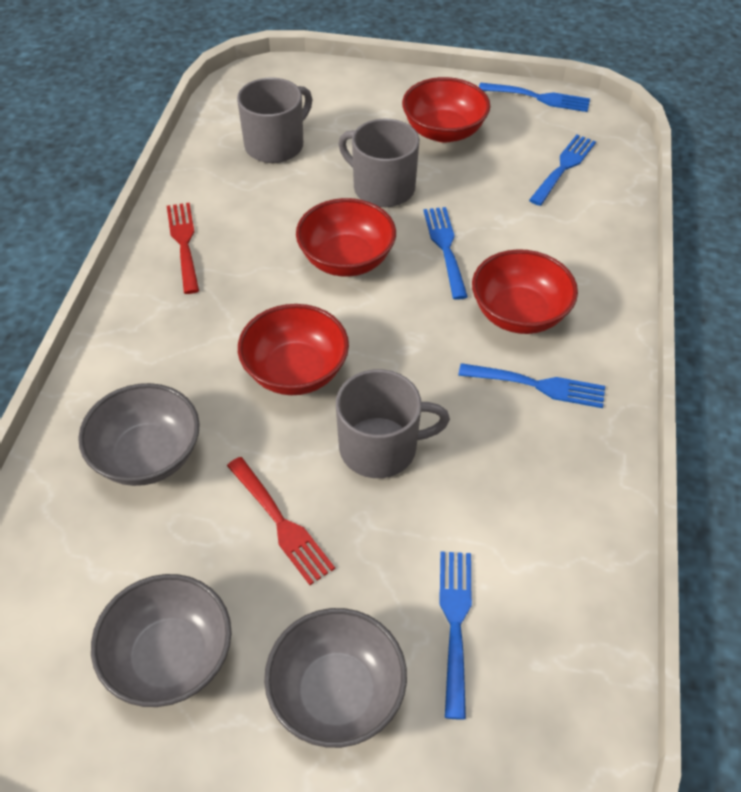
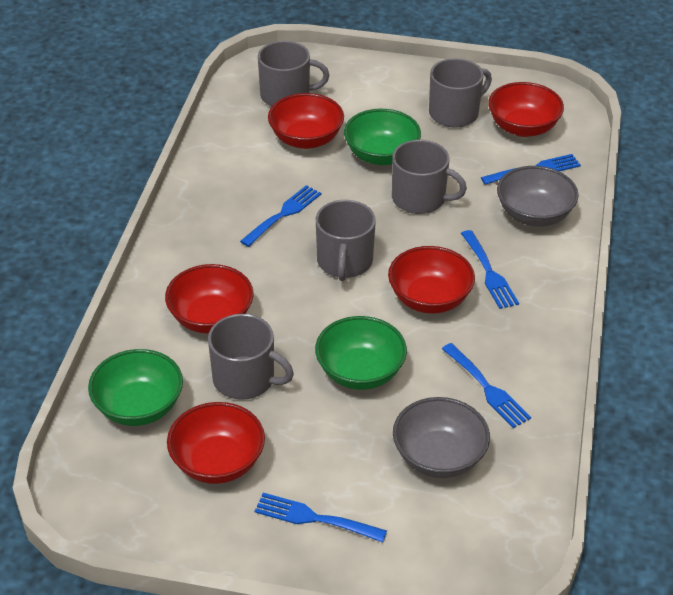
green bowl: 0 -> 3
grey bowl: 3 -> 2
grey mug: 3 -> 5
red bowl: 4 -> 5
red fork: 2 -> 0

